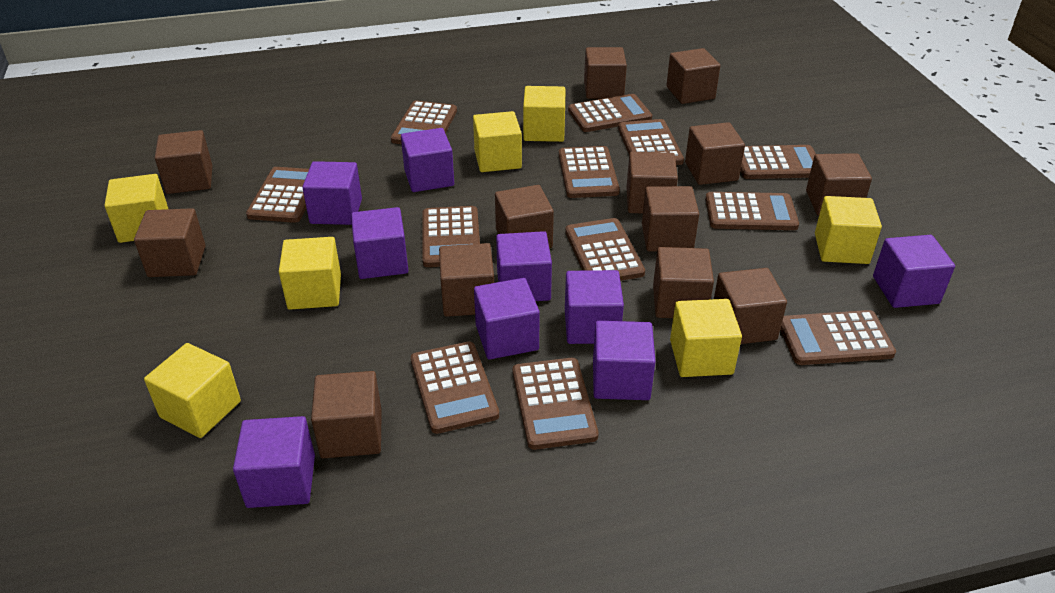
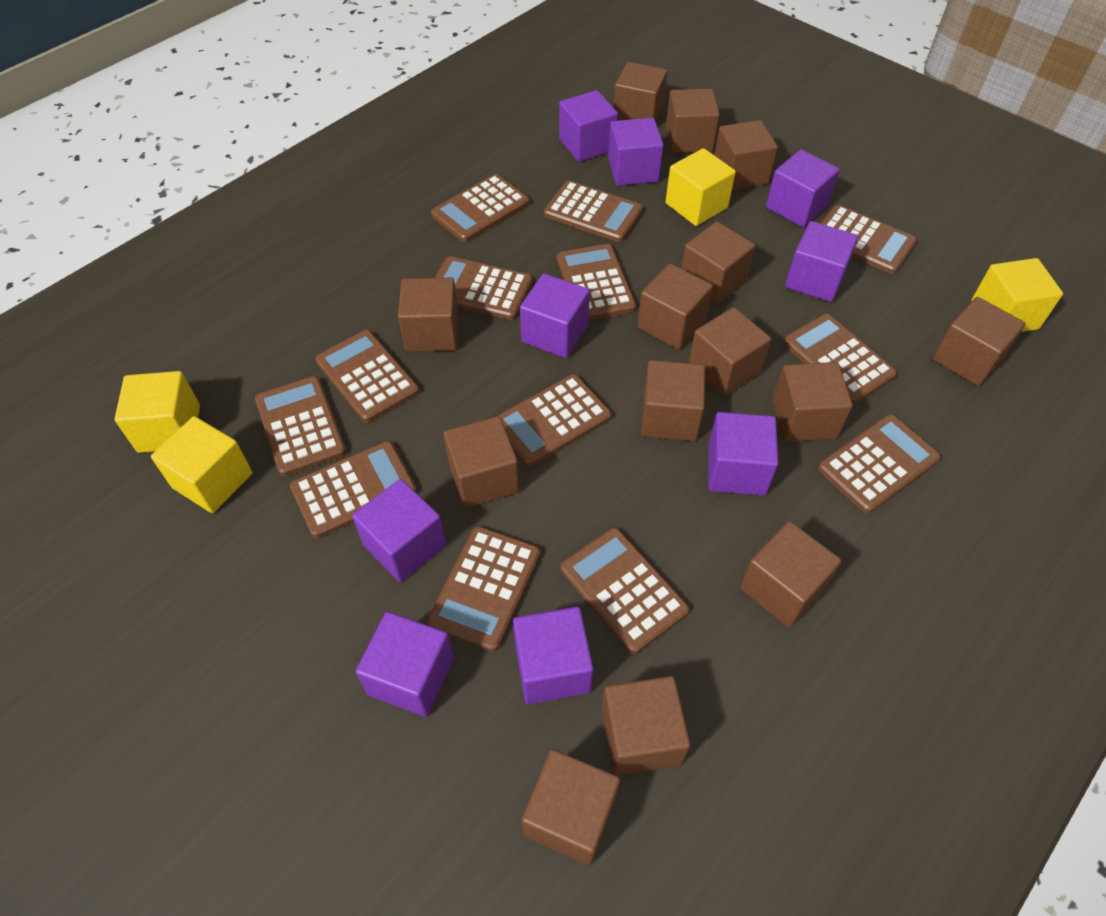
brown calculator: 12 -> 13
brown cube: 13 -> 14
yellow cube: 7 -> 4

